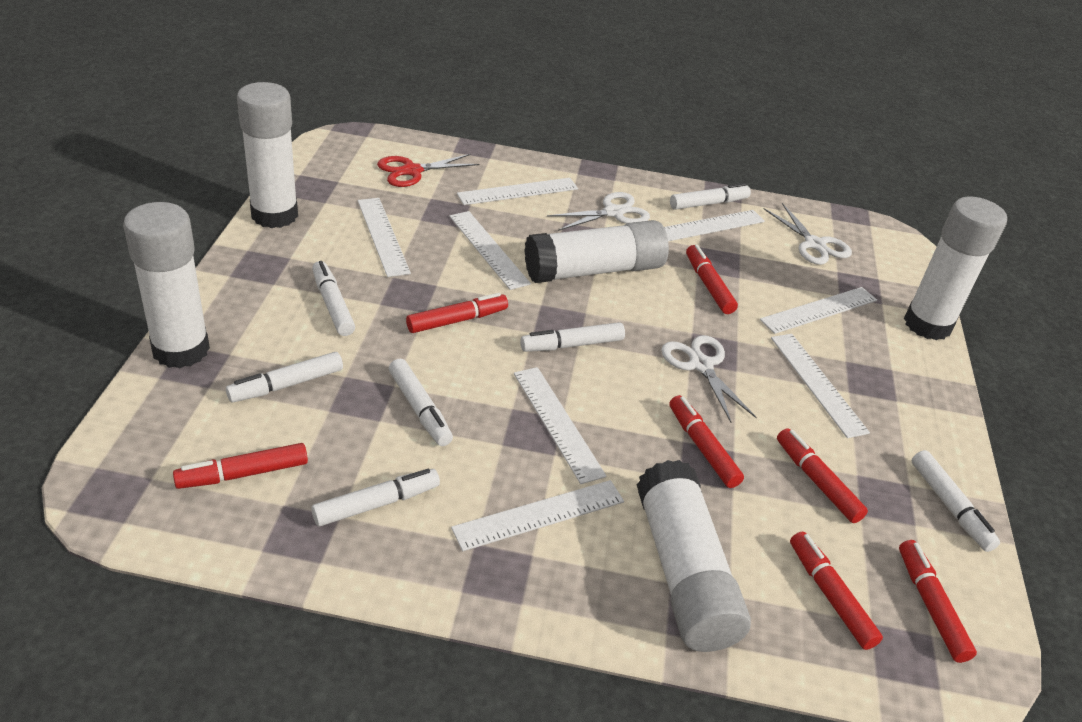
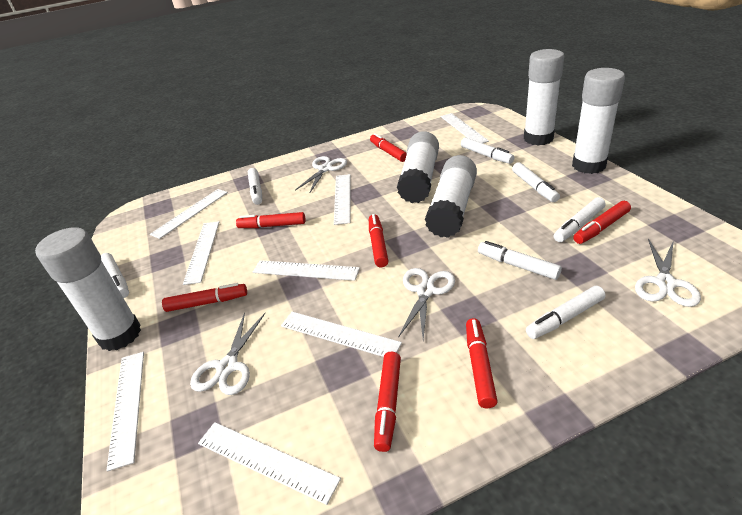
red scissors: 1 -> 0
white scissors: 3 -> 4

